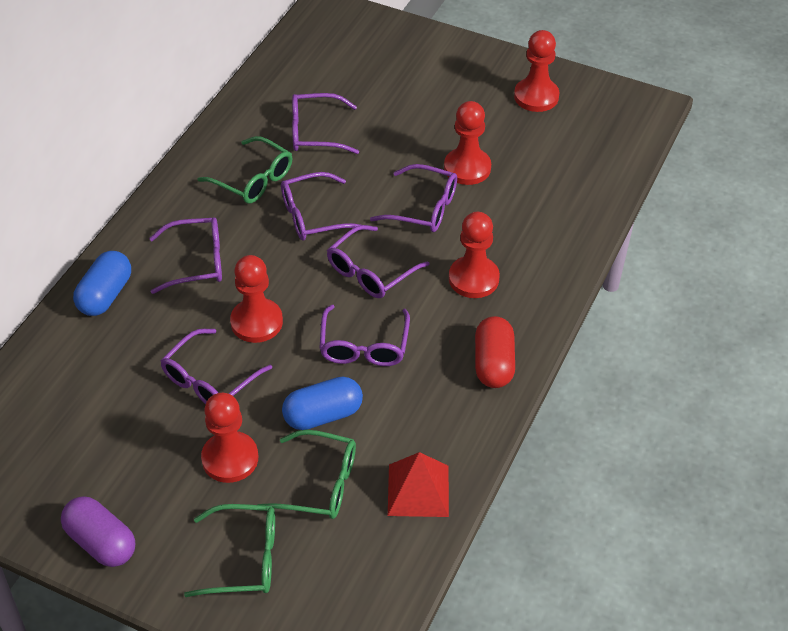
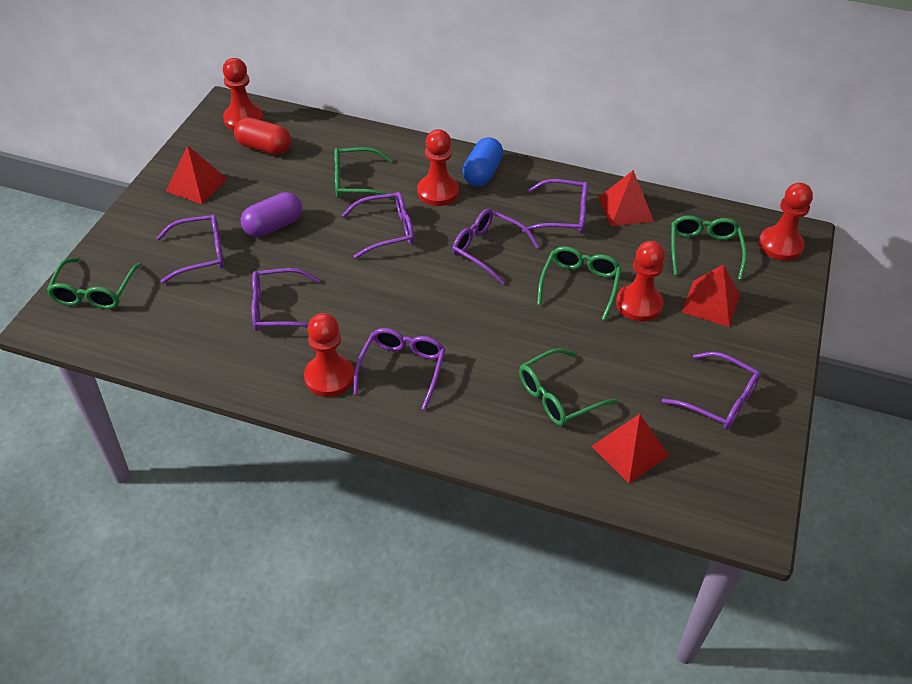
blue capsule: 2 -> 1
green glasses: 3 -> 5
red pyramid: 1 -> 4

